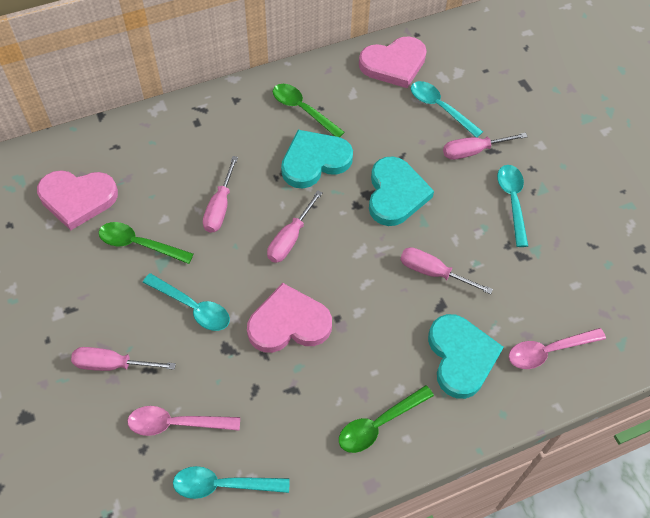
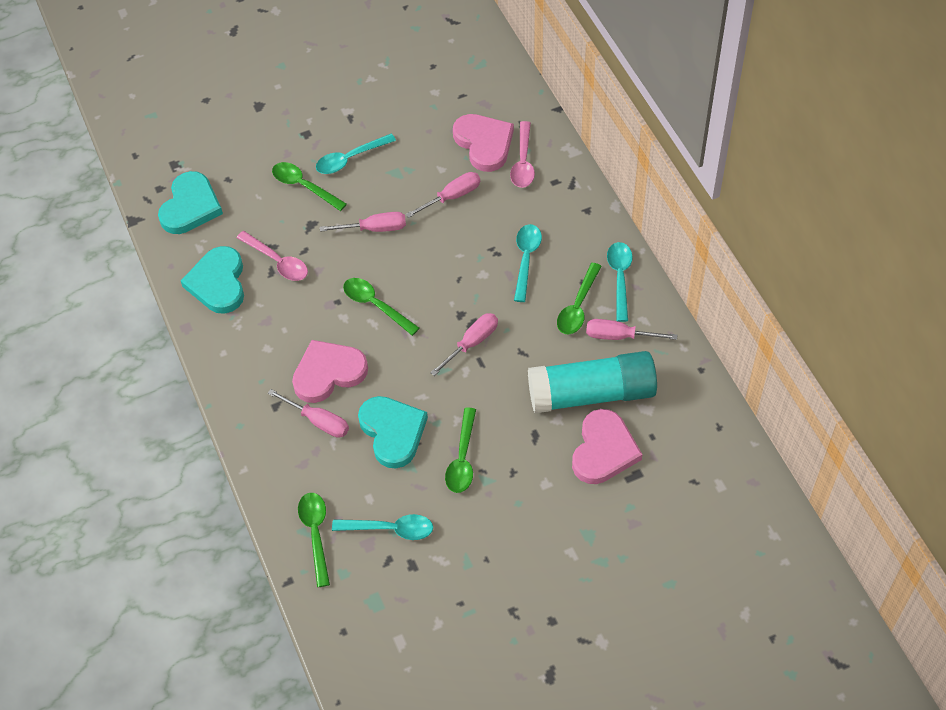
green spoon: 3 -> 5
turquoise glue stick: 0 -> 1

